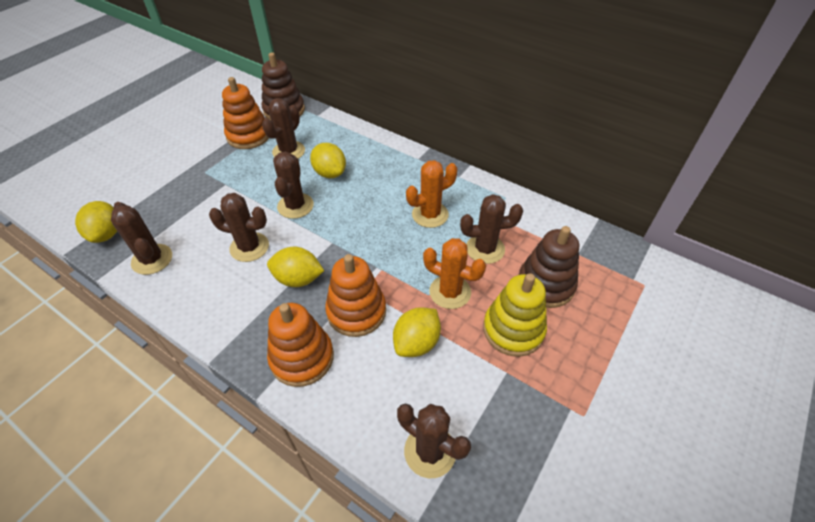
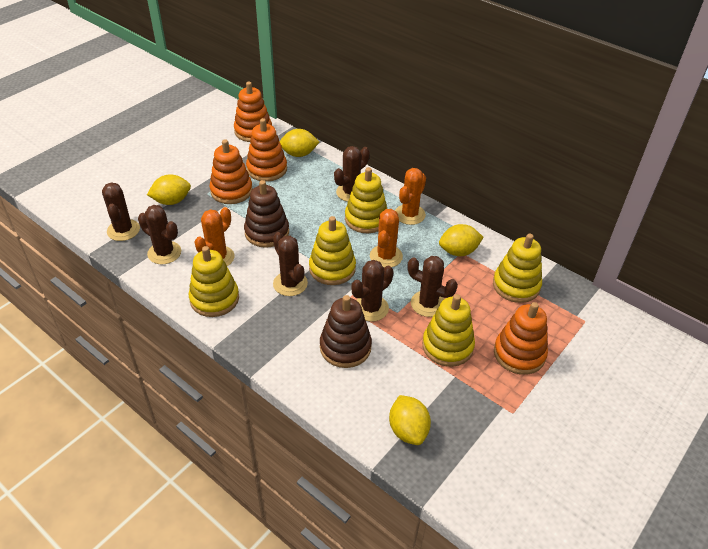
orange cactus: 2 -> 3
orange stacking toy: 3 -> 4
yellow stacking toy: 1 -> 5

